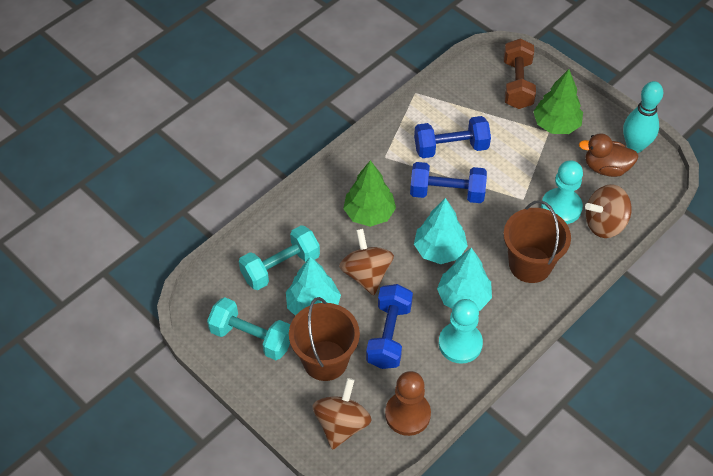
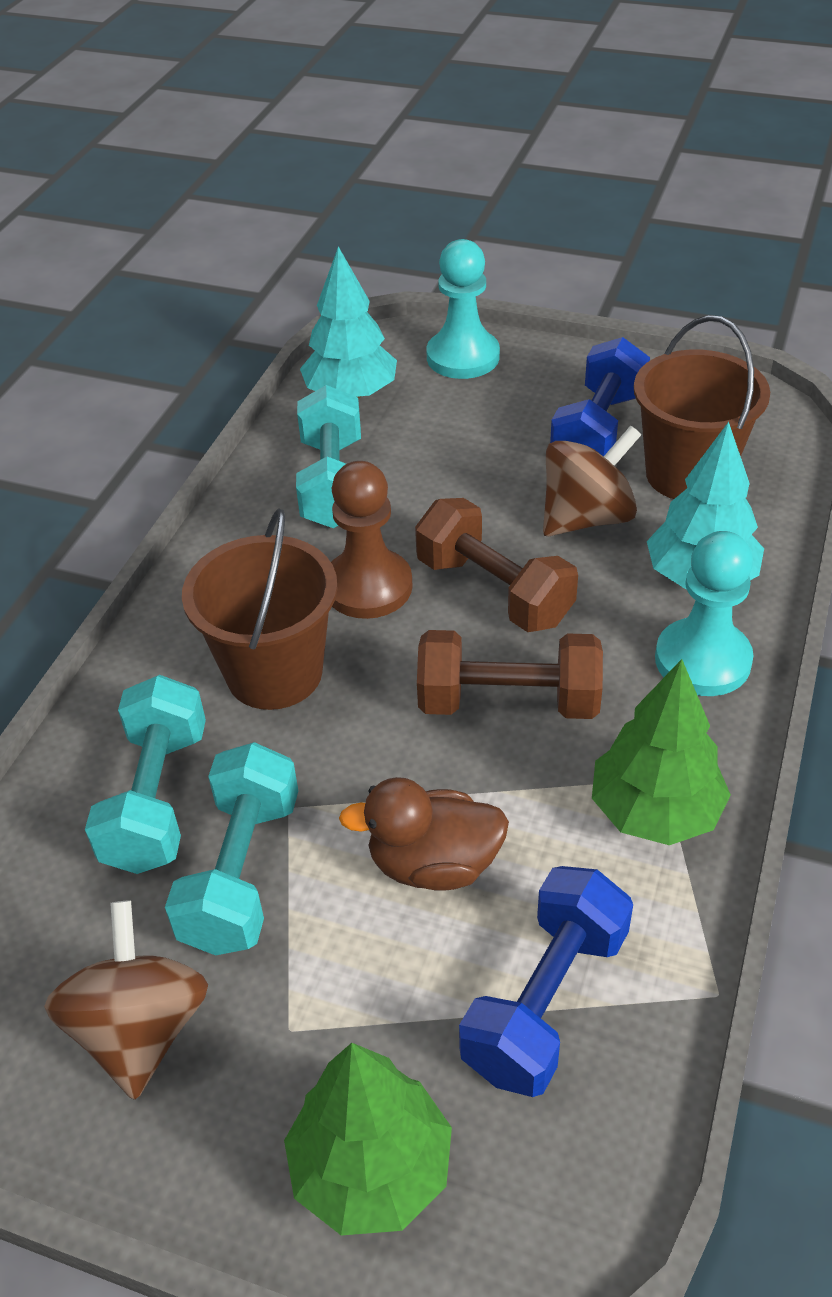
blue dumbbell: 3 -> 2
brown dumbbell: 1 -> 2
brown spinning top: 3 -> 2
turquoise bowling pin: 1 -> 0
turquoise dumbbell: 2 -> 3
turquoise tree: 3 -> 2

